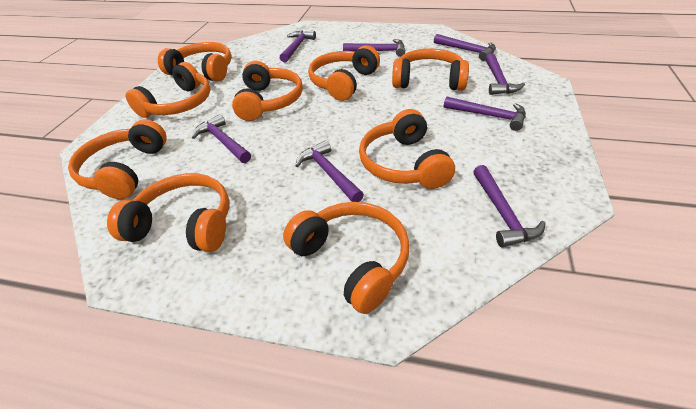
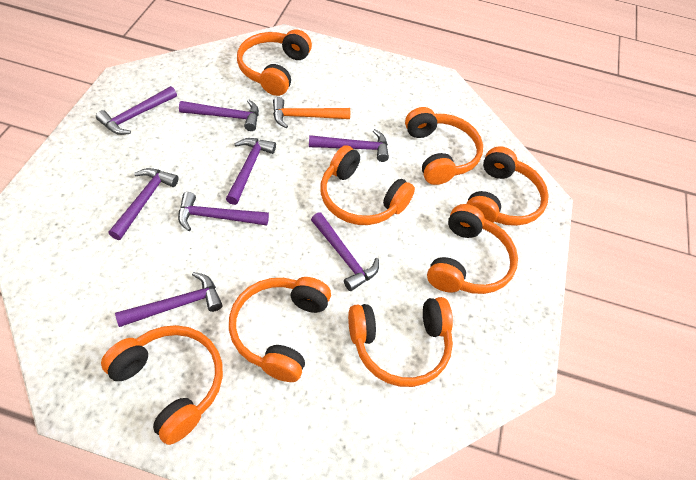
orange hammer: 0 -> 1
orange headphones: 9 -> 8

